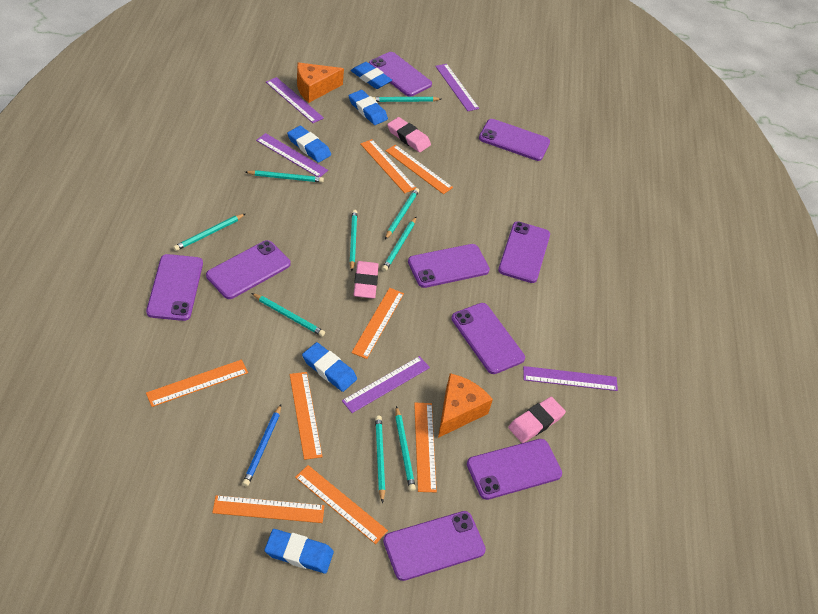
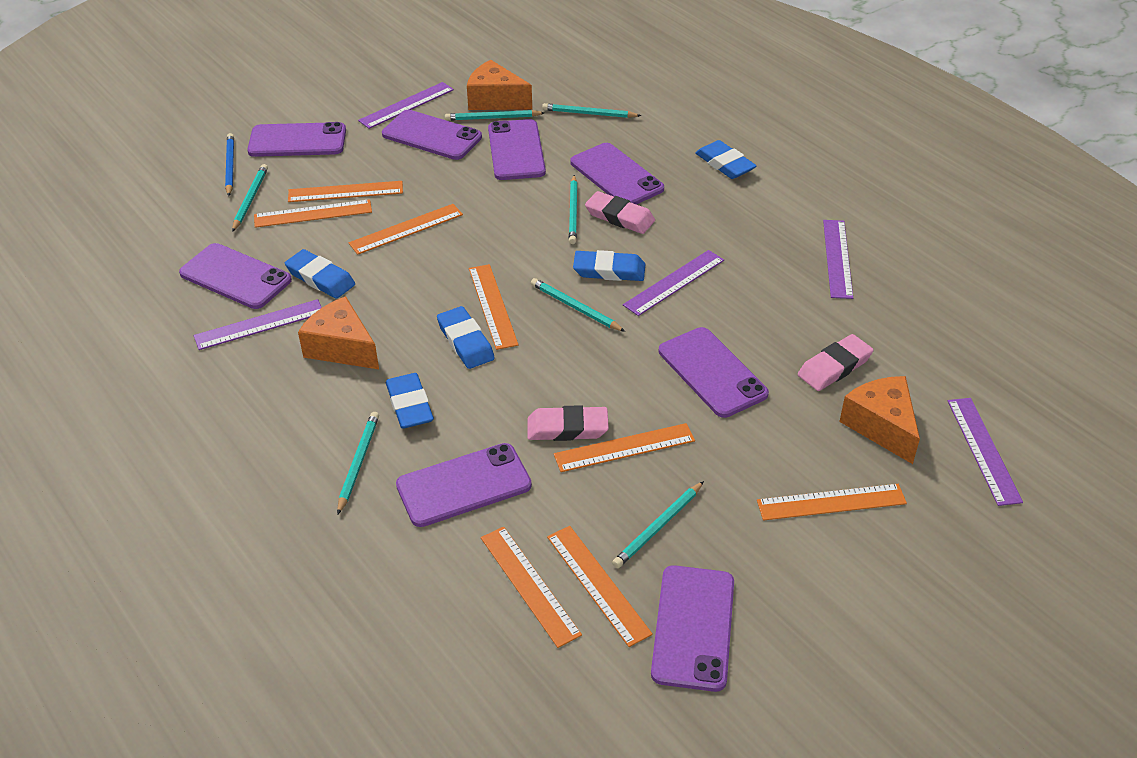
orange cheese: 2 -> 3
purple phone: 9 -> 8
turquoise pencil: 9 -> 7

